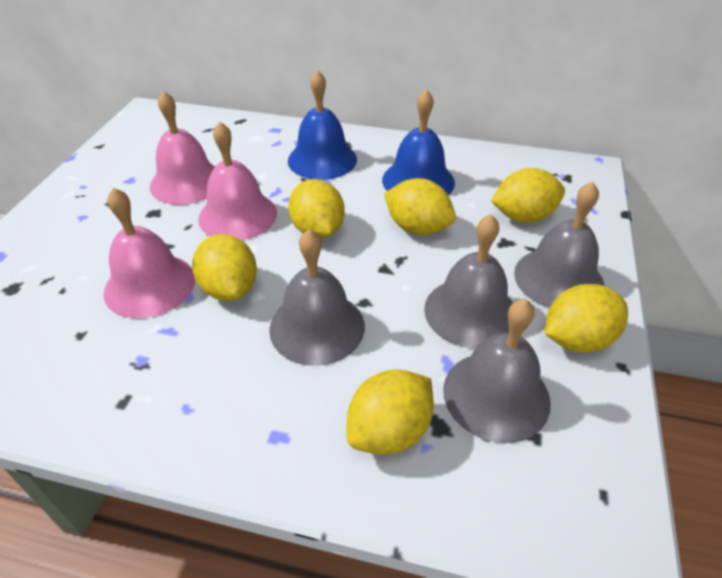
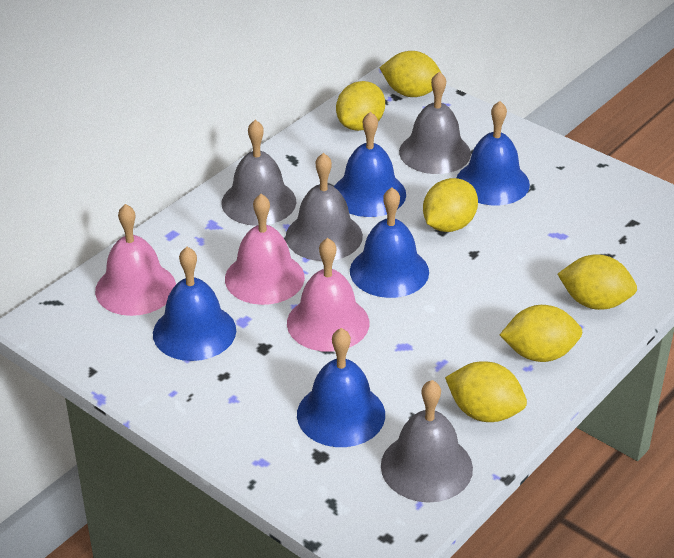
blue bell: 2 -> 5

